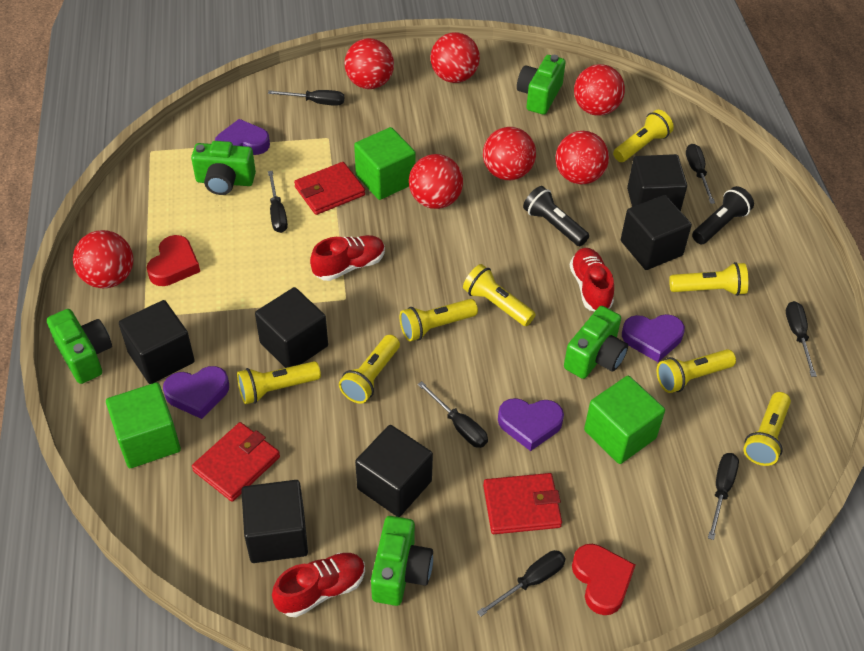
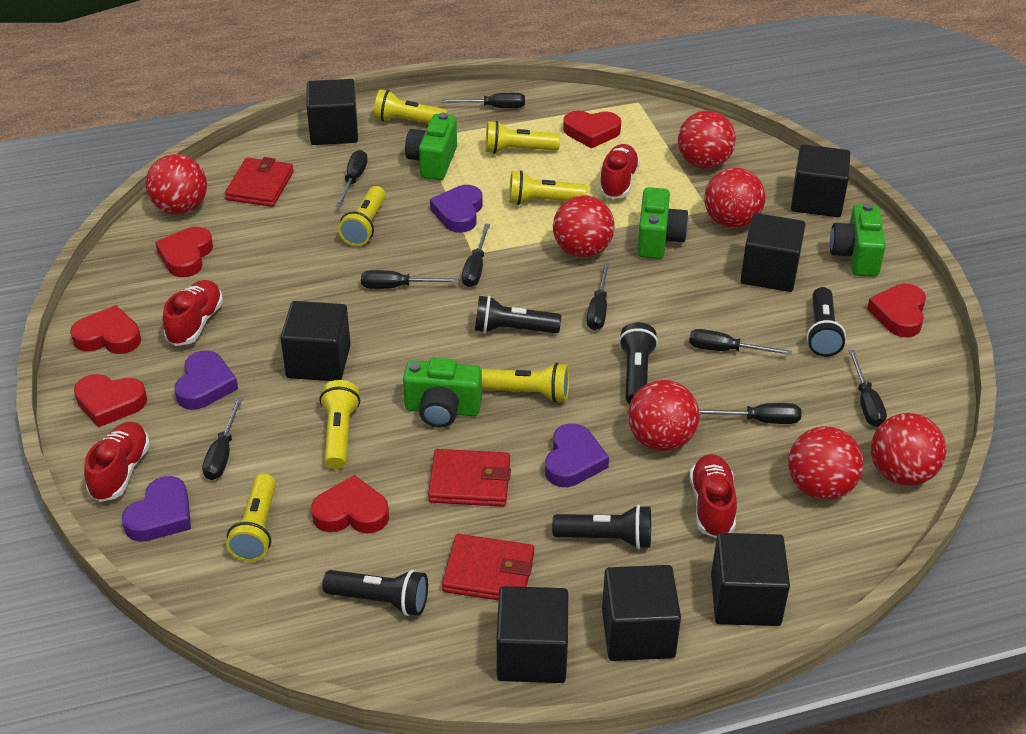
black cube: 6 -> 7
black flashlight: 2 -> 5
black screwdriver: 7 -> 9
green camera: 5 -> 4
green cube: 3 -> 0
red heart: 2 -> 6
red shoe: 3 -> 4
yellow flashlight: 8 -> 7

